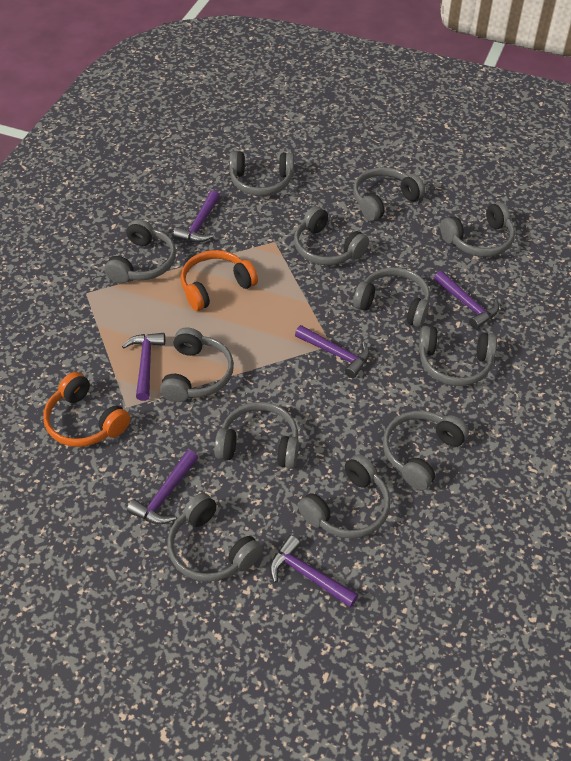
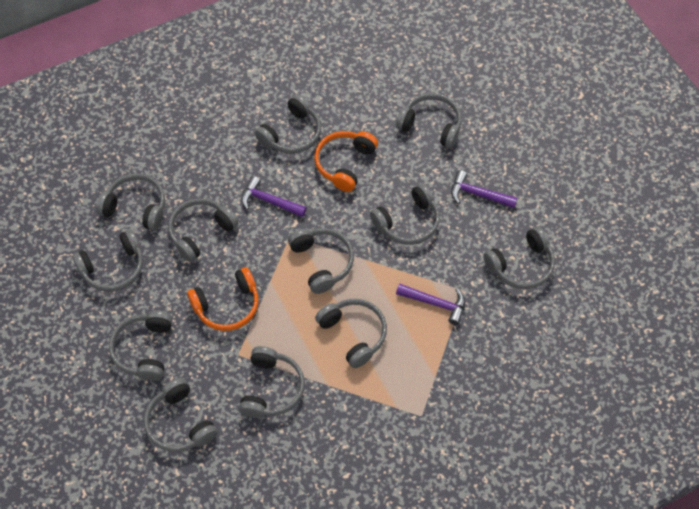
purple hammer: 6 -> 3

